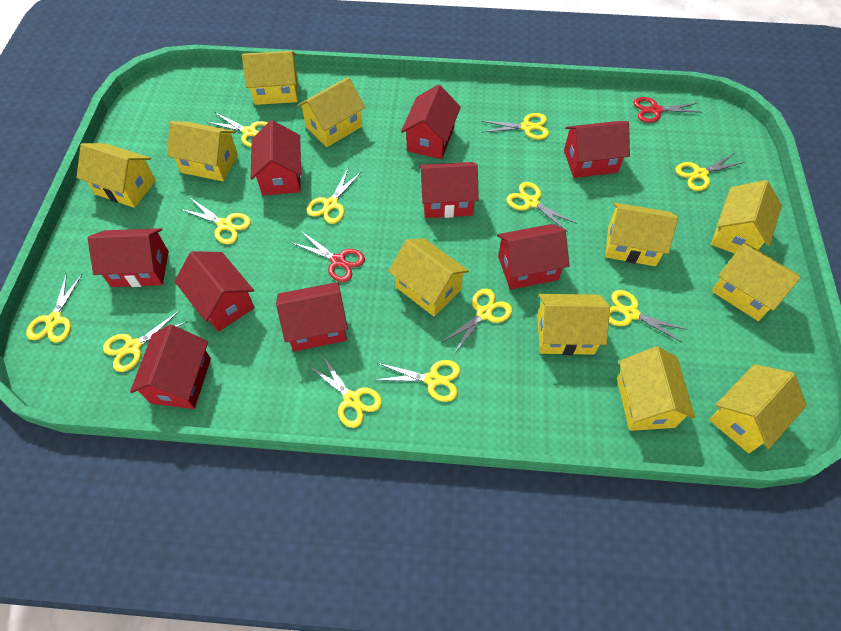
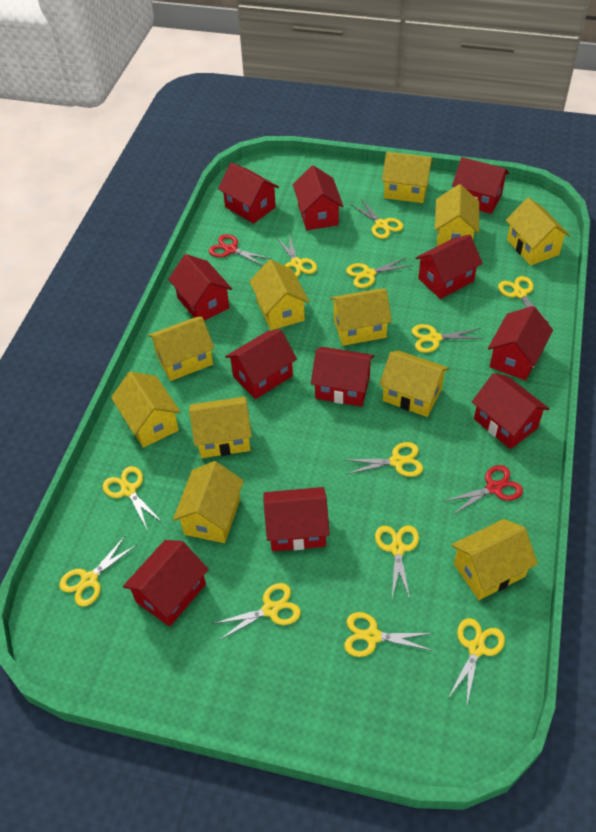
red house: 9 -> 11

